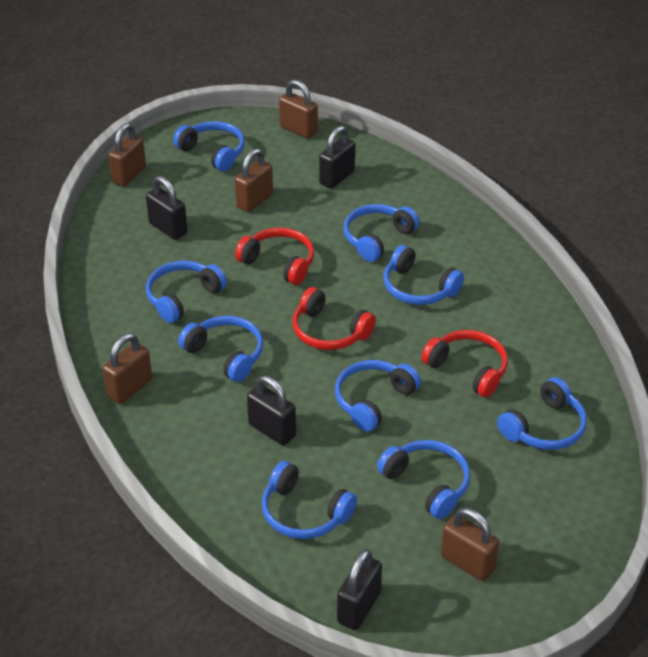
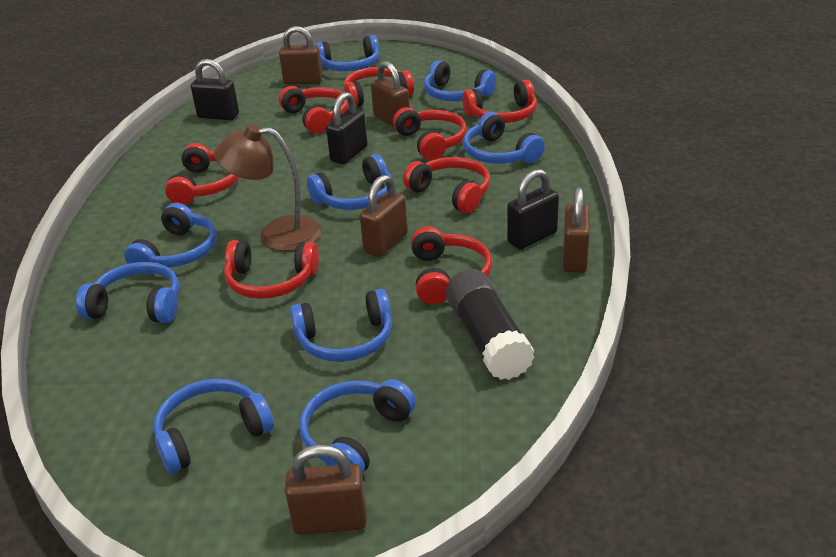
black glue stick: 0 -> 1
black padlock: 4 -> 3
brown lamp: 0 -> 1
red headphones: 3 -> 8

